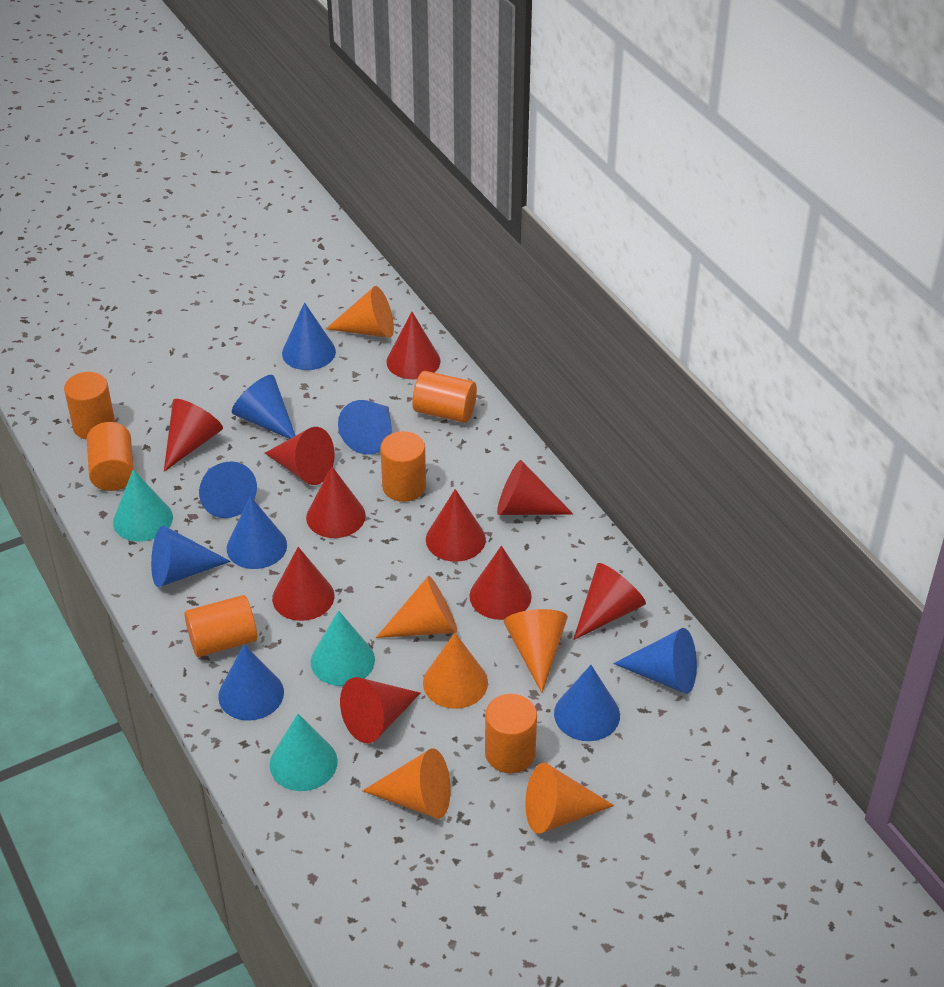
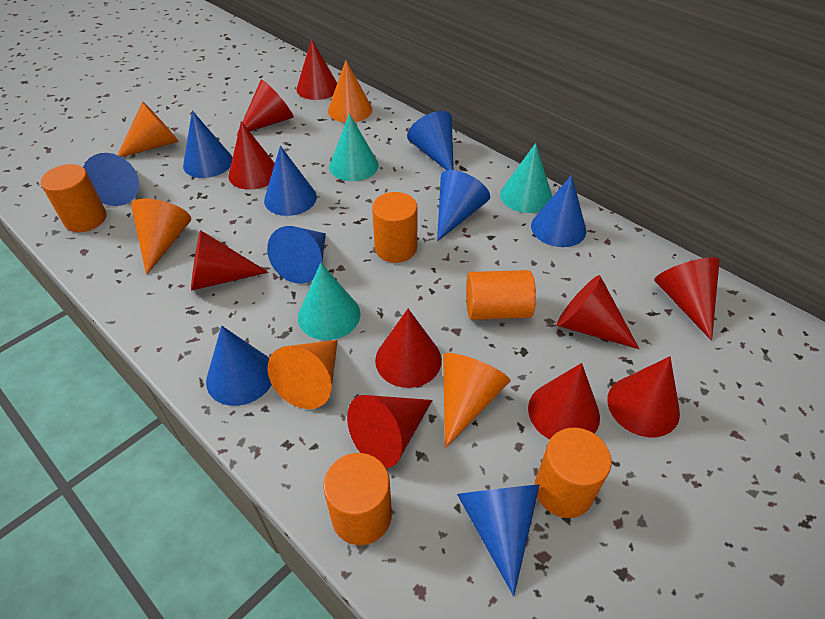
orange cone: 6 -> 5
orange cylinder: 6 -> 5

